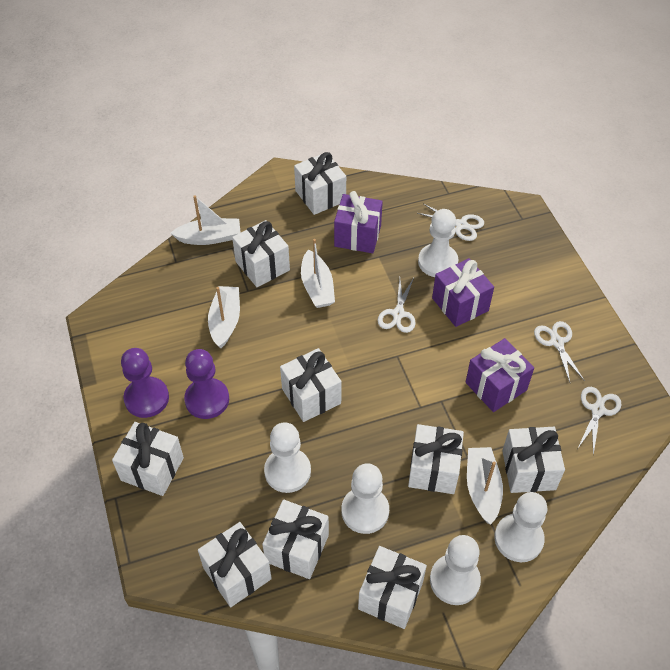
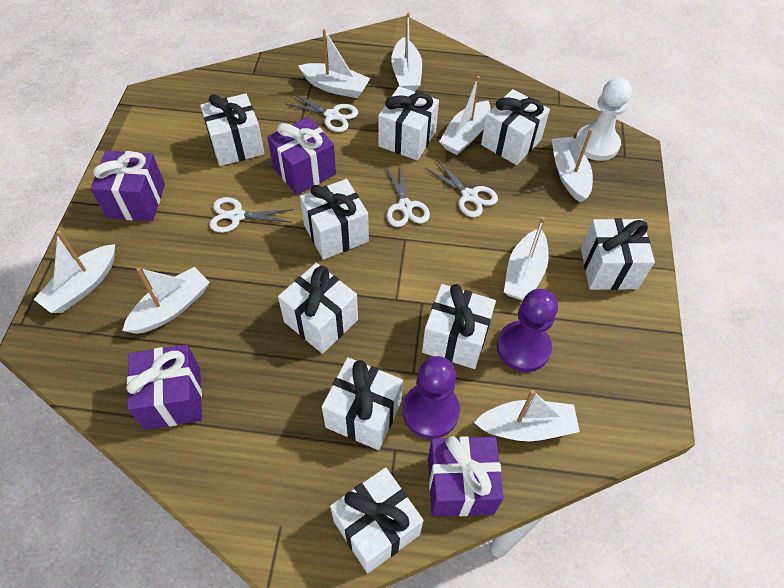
purple gift: 3 -> 4
white boat: 4 -> 8
white pawn: 5 -> 1

